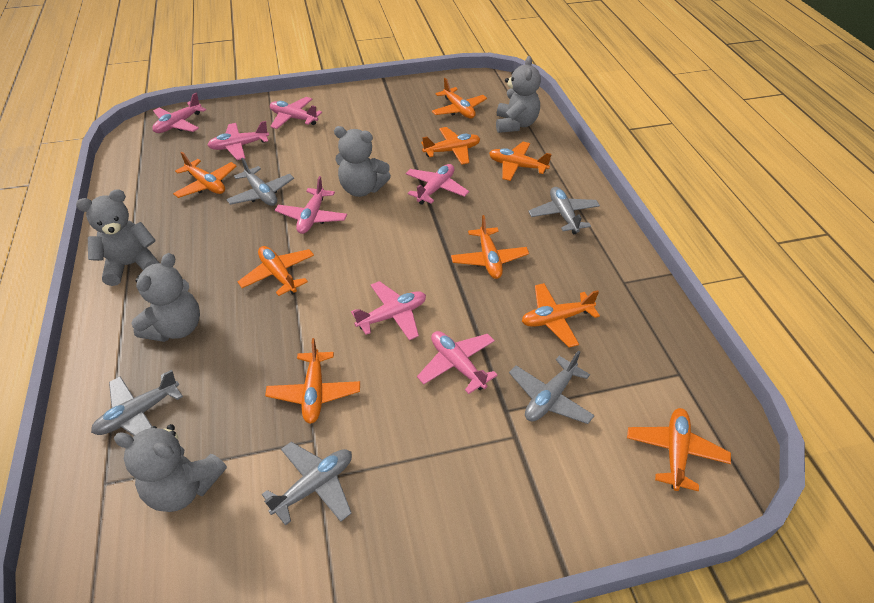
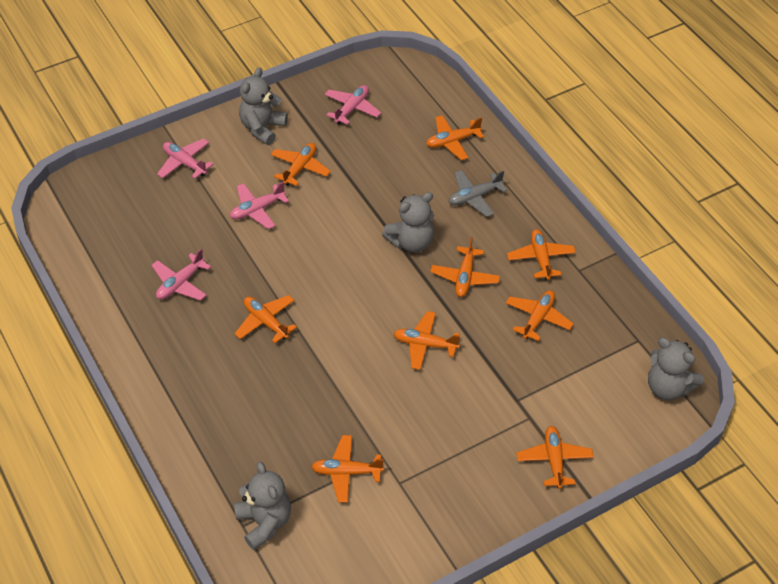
grey plane: 5 -> 1
grey teddy bear: 5 -> 4
pink plane: 7 -> 4

